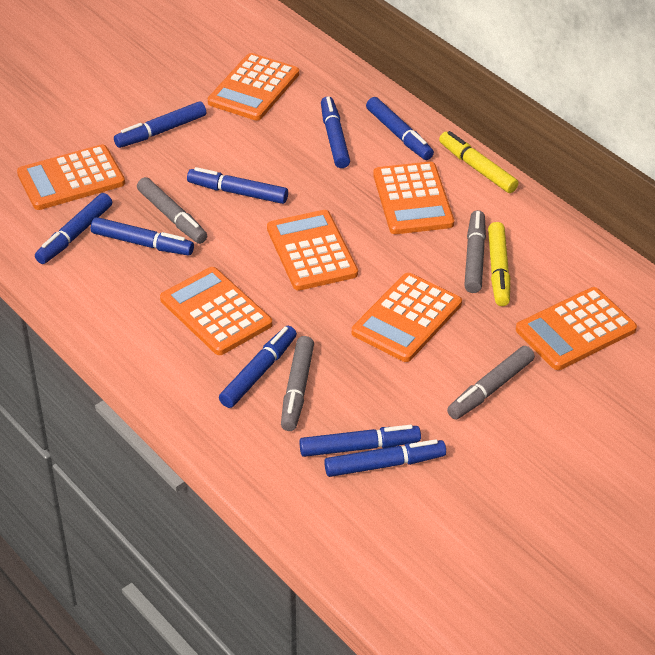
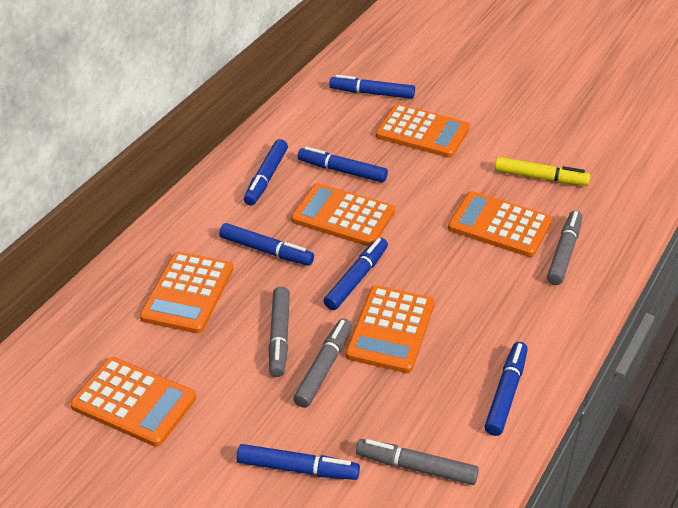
blue marker: 9 -> 7
orange calculator: 7 -> 6
yellow marker: 2 -> 1

